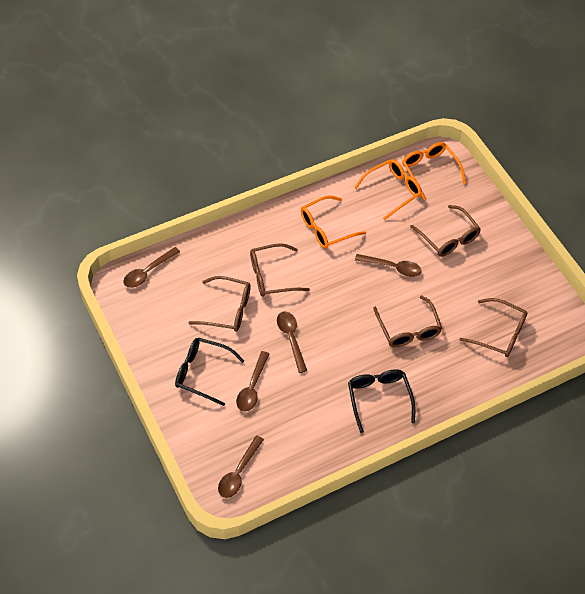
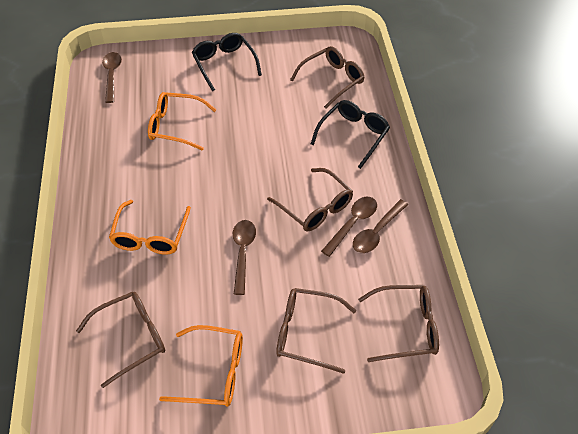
brown spoon: 5 -> 4

